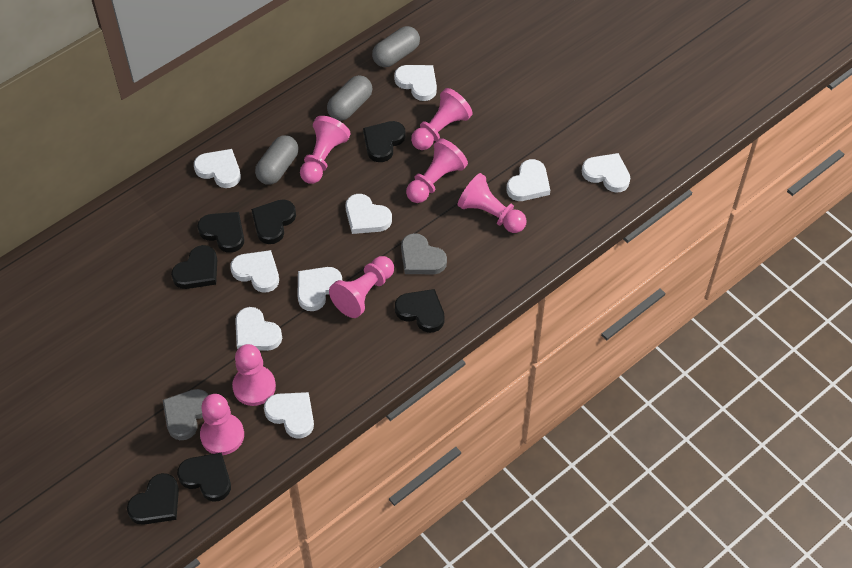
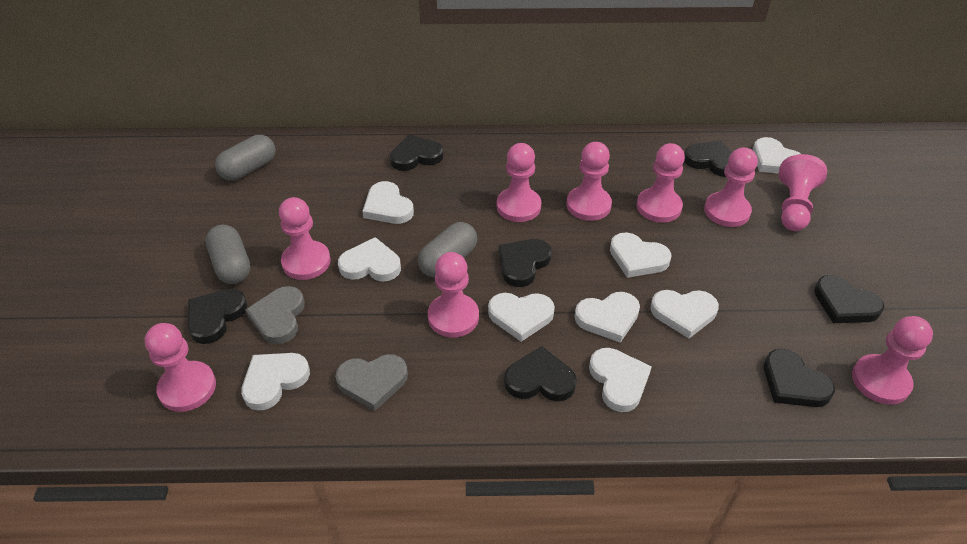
pink pawn: 7 -> 9

